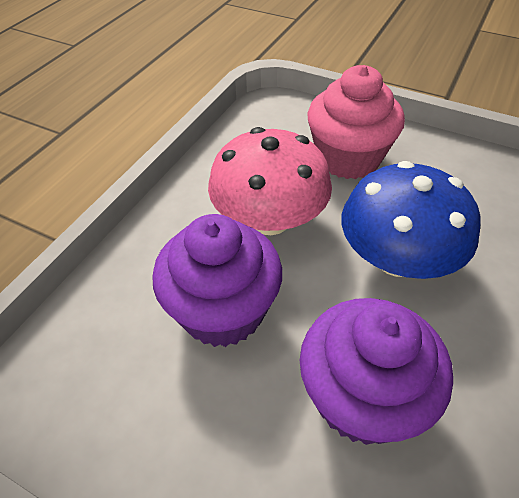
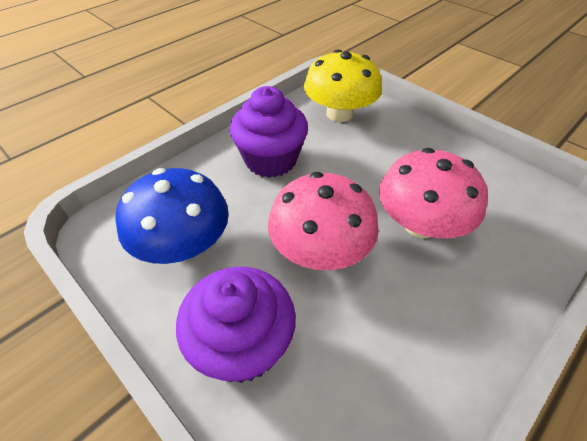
pink cupcake: 1 -> 0
pink mushroom: 1 -> 2
yellow mushroom: 0 -> 1

